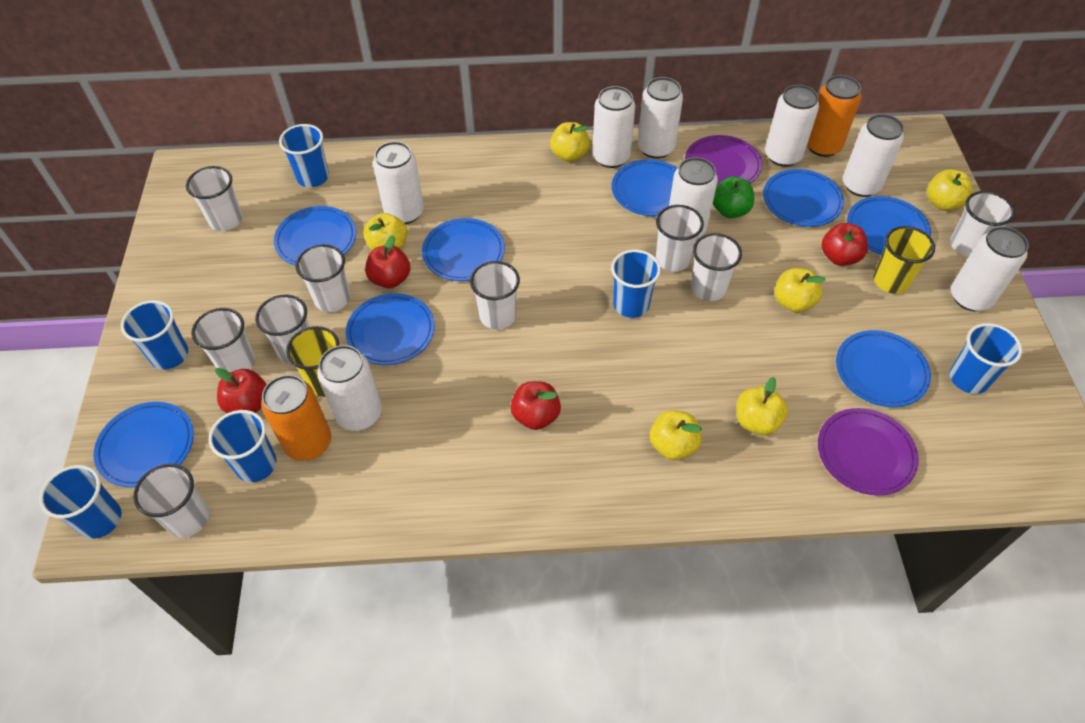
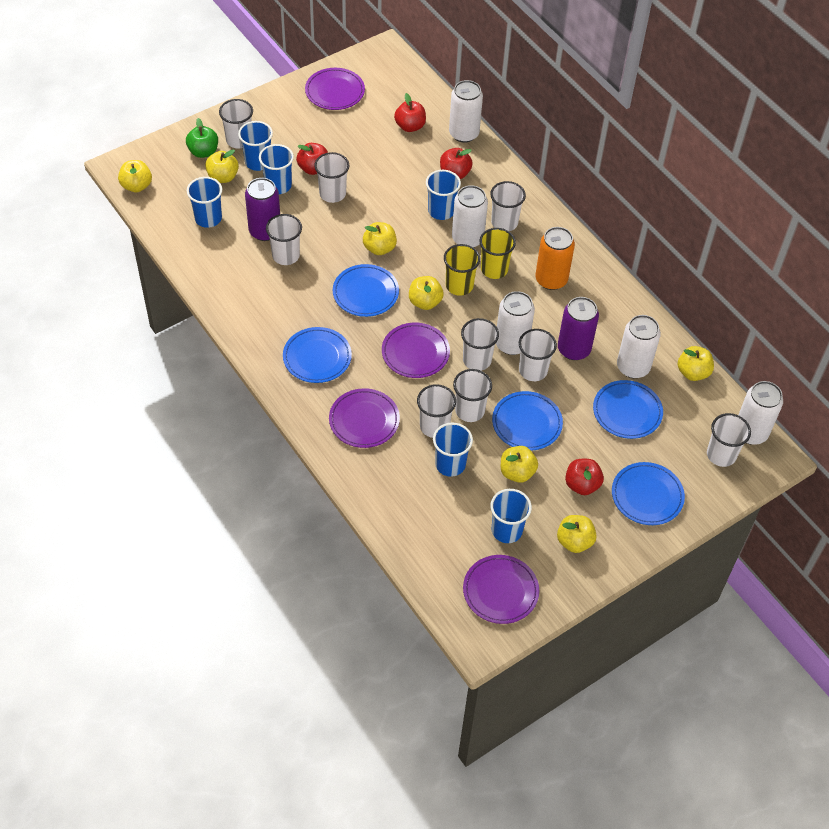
blue plate: 8 -> 5
orange can: 2 -> 1
purple can: 0 -> 2
purple plate: 2 -> 4
white can: 8 -> 5
yellow apple: 6 -> 7

